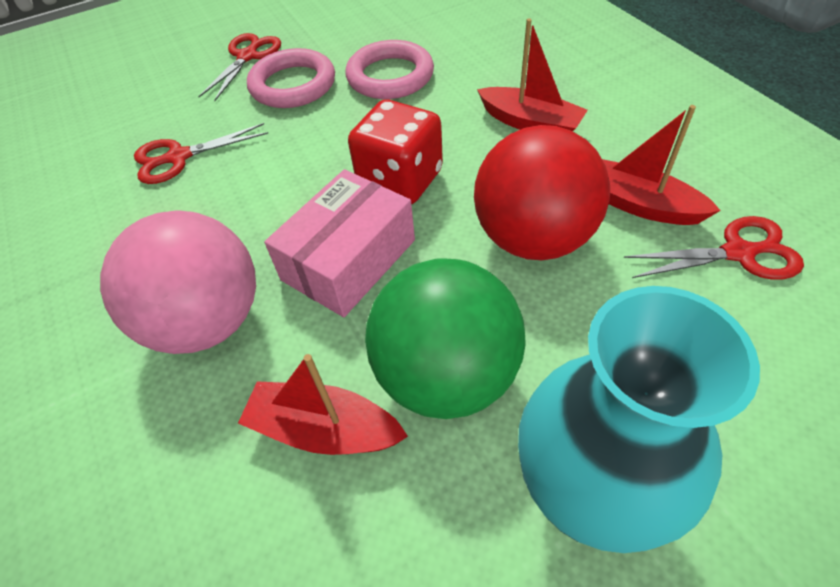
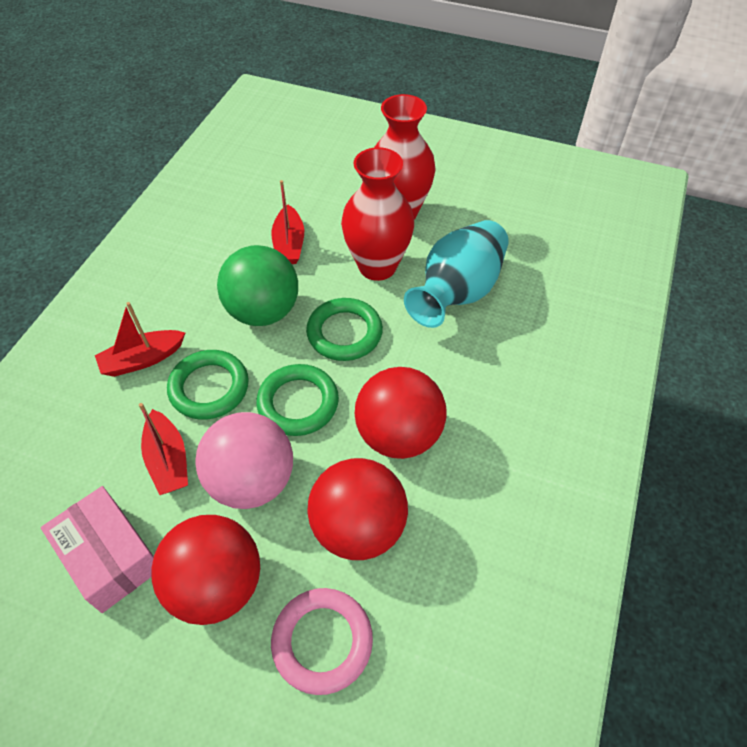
green ring: 0 -> 3
pink ring: 2 -> 1
red ball: 1 -> 3
red dice: 1 -> 0
red scissors: 3 -> 0
red vase: 0 -> 2

